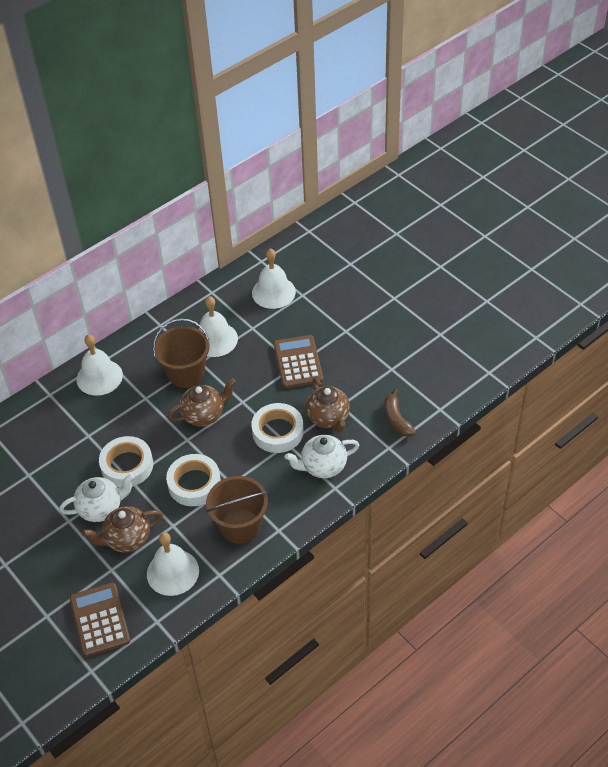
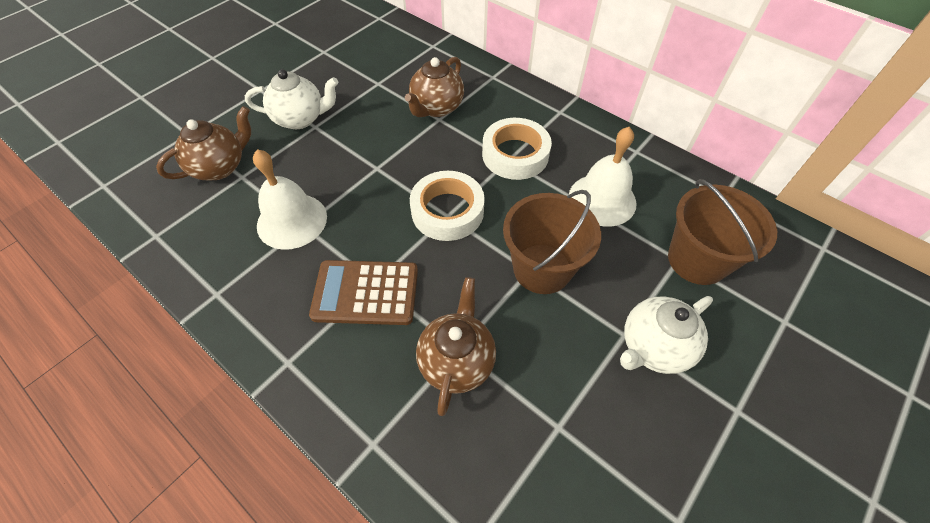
brown banana: 1 -> 0
brown calculator: 2 -> 1
white bell: 4 -> 2
white tape: 3 -> 2

